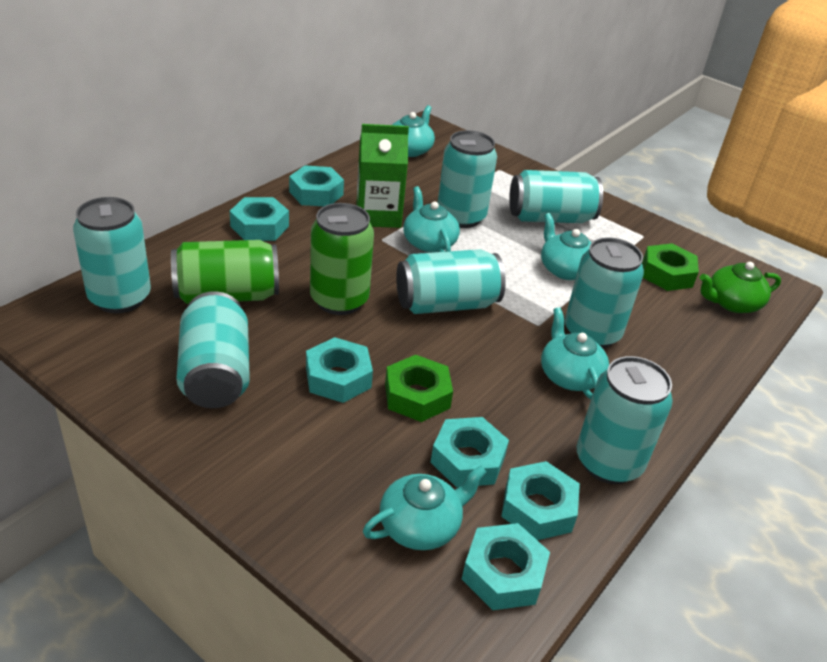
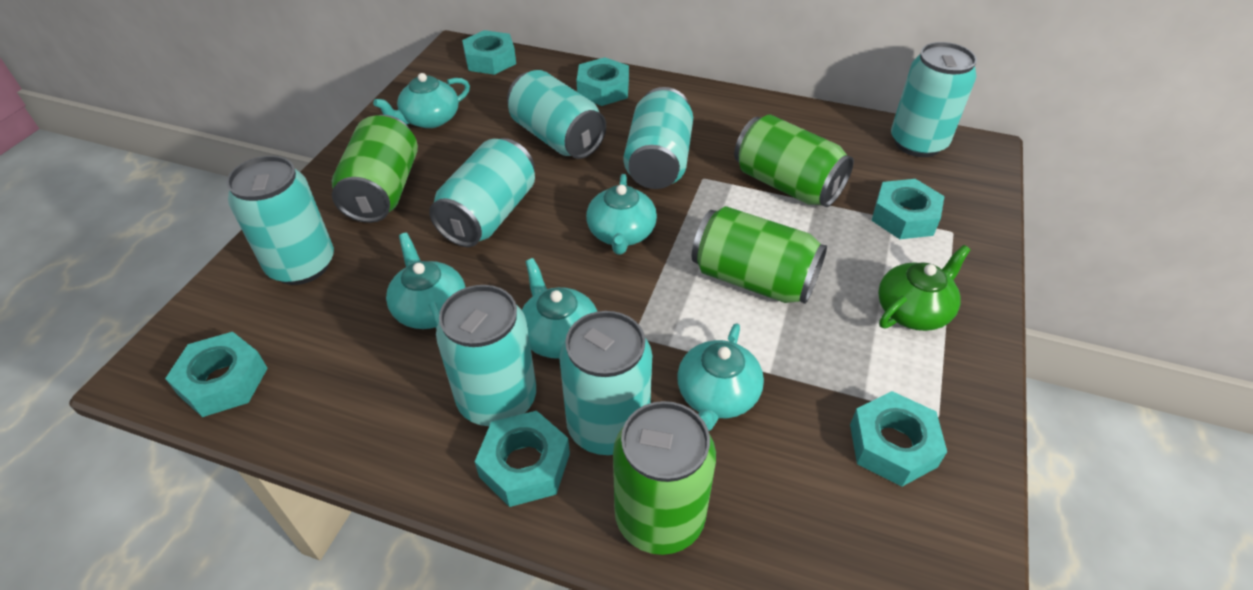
green can: 2 -> 4
green carton: 1 -> 0
green nut: 2 -> 0

